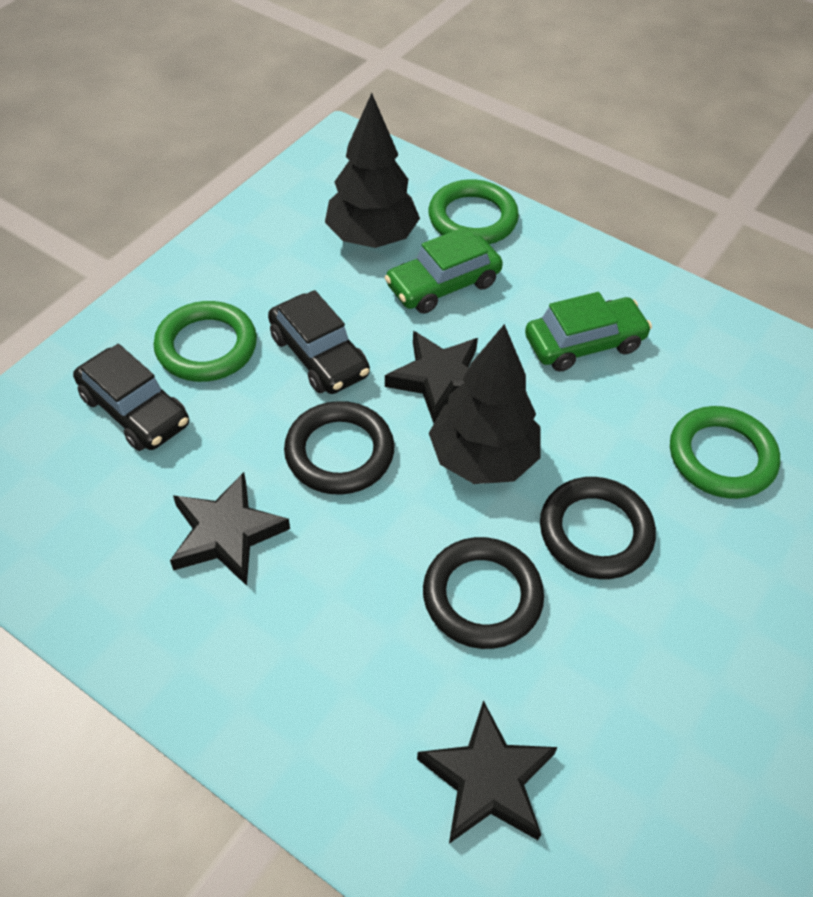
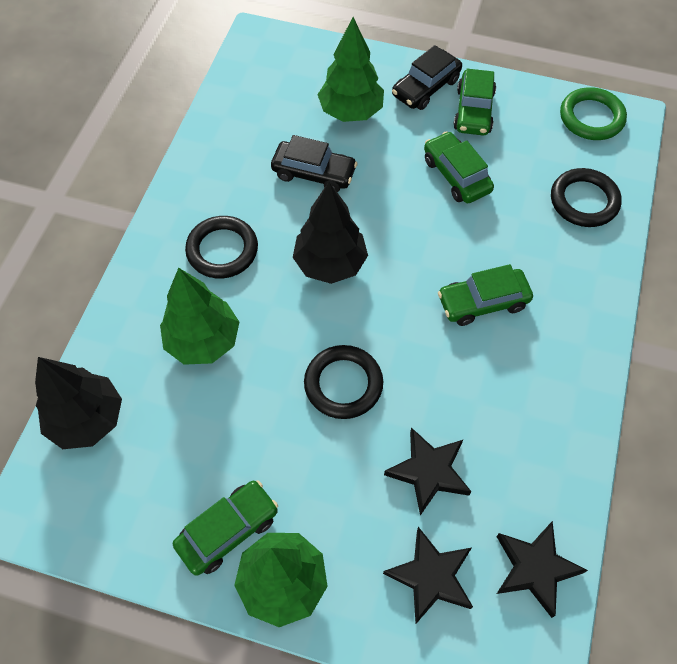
green car: 2 -> 4
green ring: 3 -> 1
green tree: 0 -> 3

